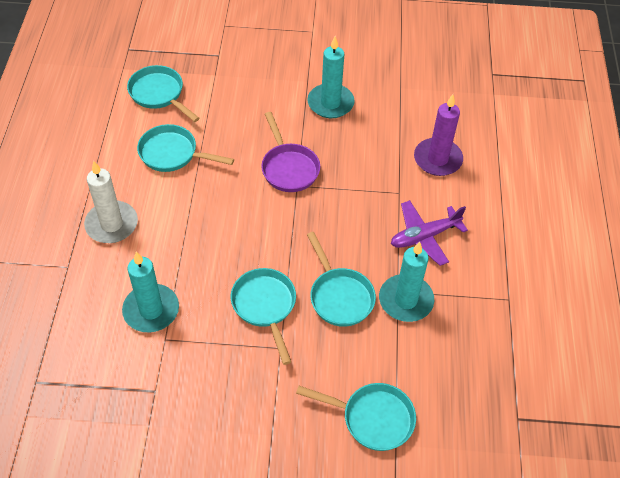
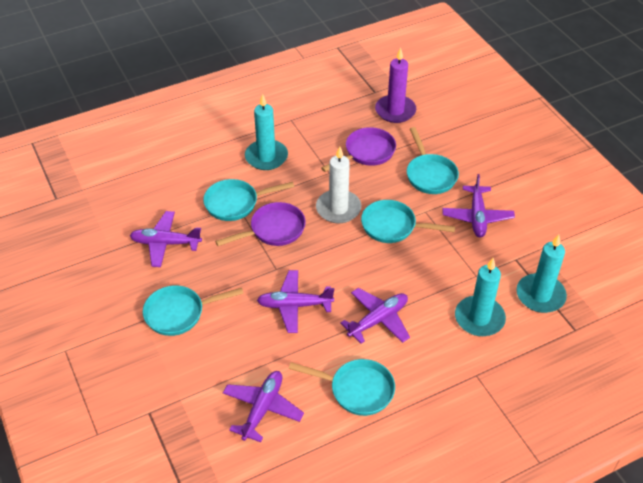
purple pan: 1 -> 2
purple plane: 1 -> 5

